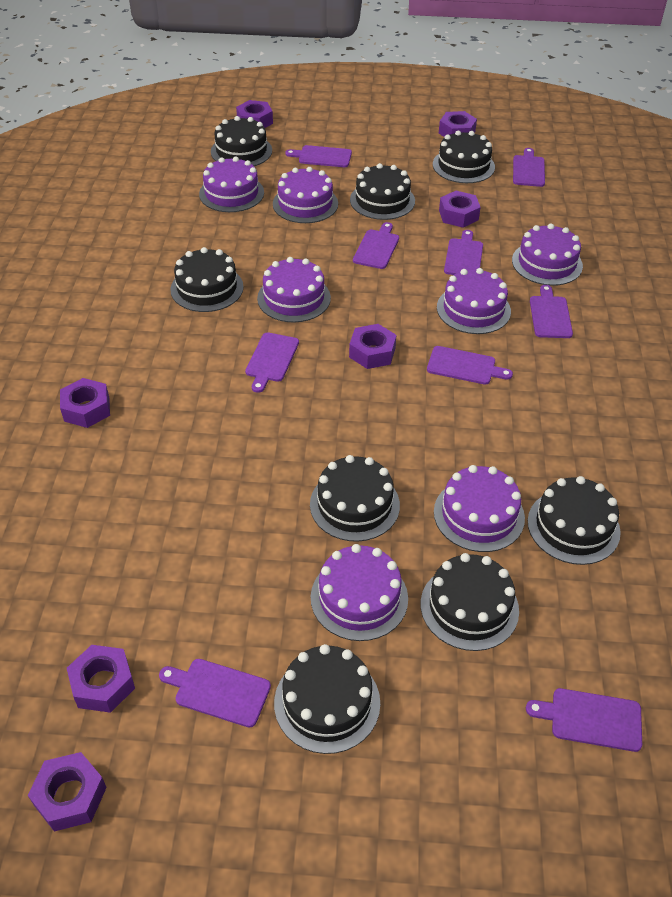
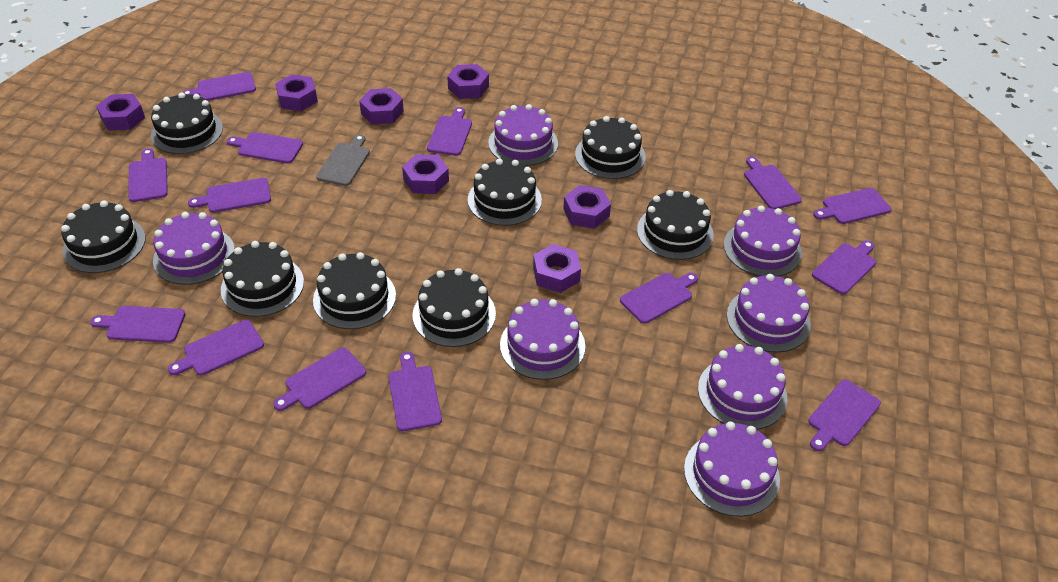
grey cutting board: 0 -> 1
purple cutting board: 9 -> 14

